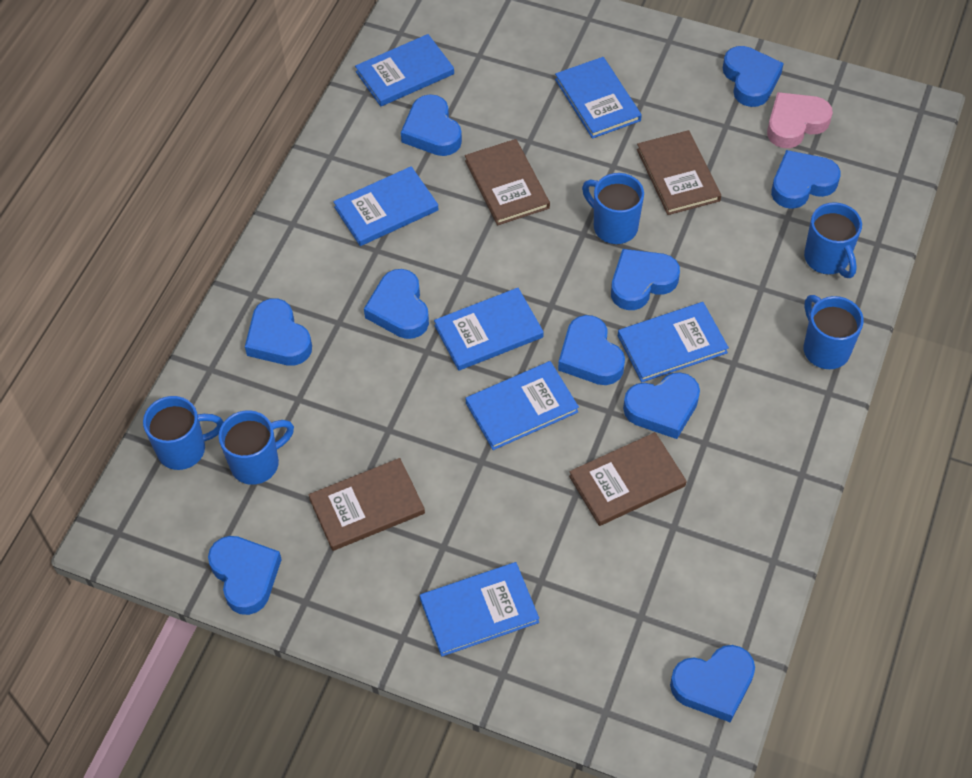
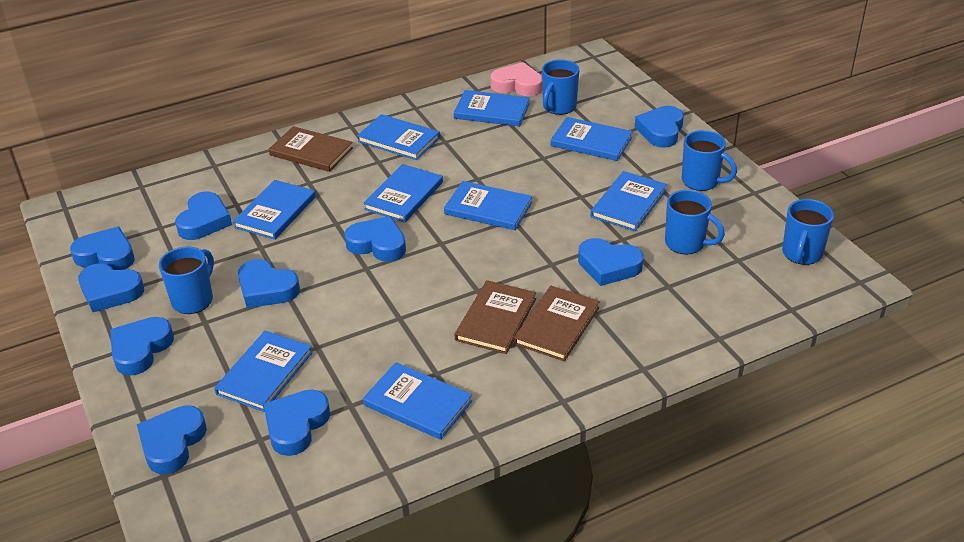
blue book: 7 -> 9
brown book: 4 -> 3

